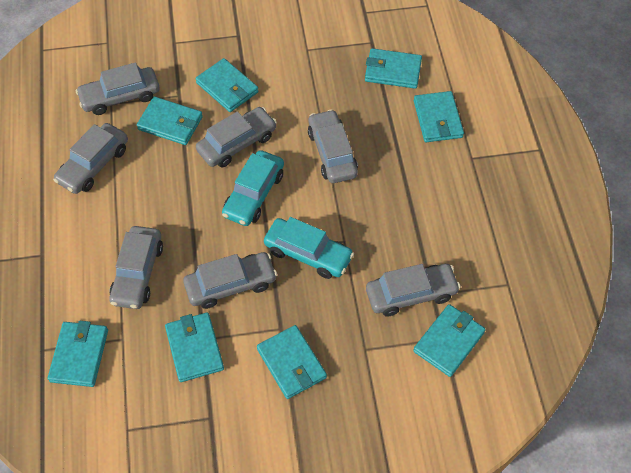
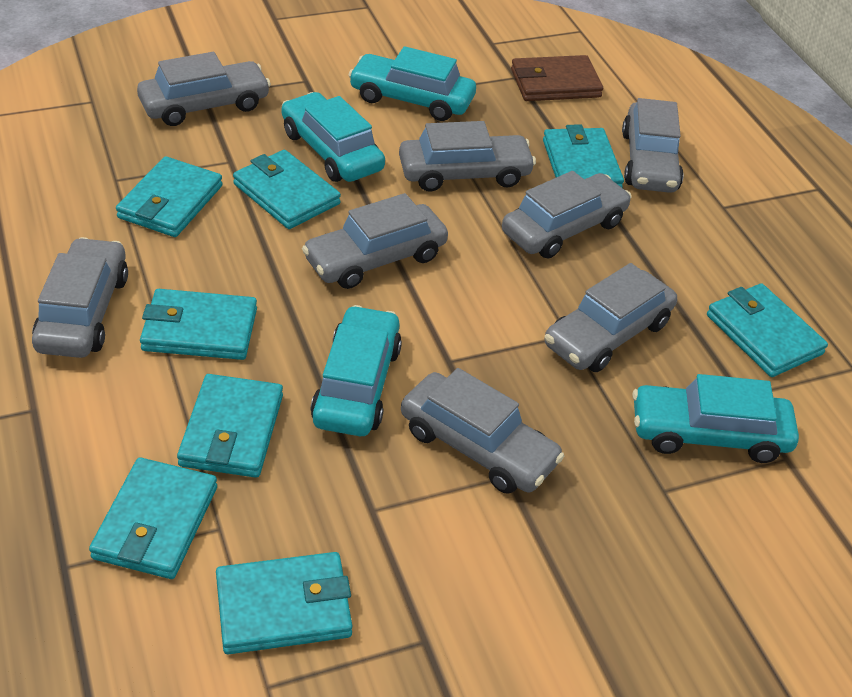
brown wallet: 0 -> 1
grey car: 7 -> 8
turquoise car: 2 -> 4

